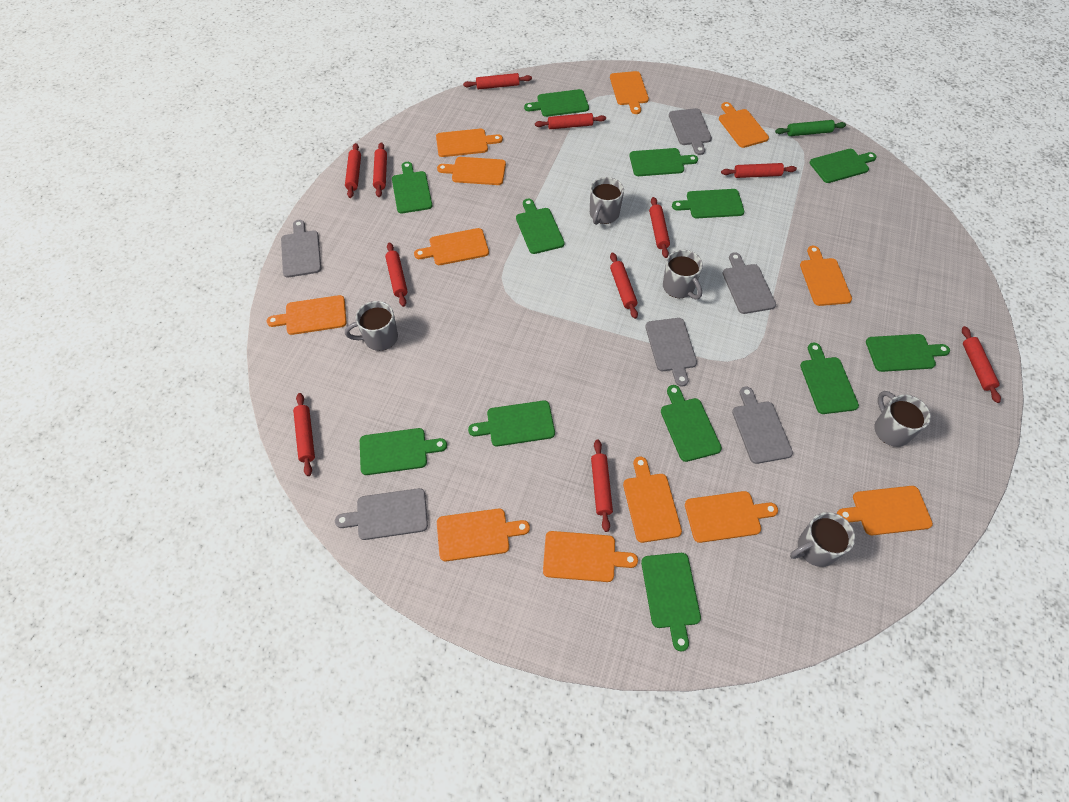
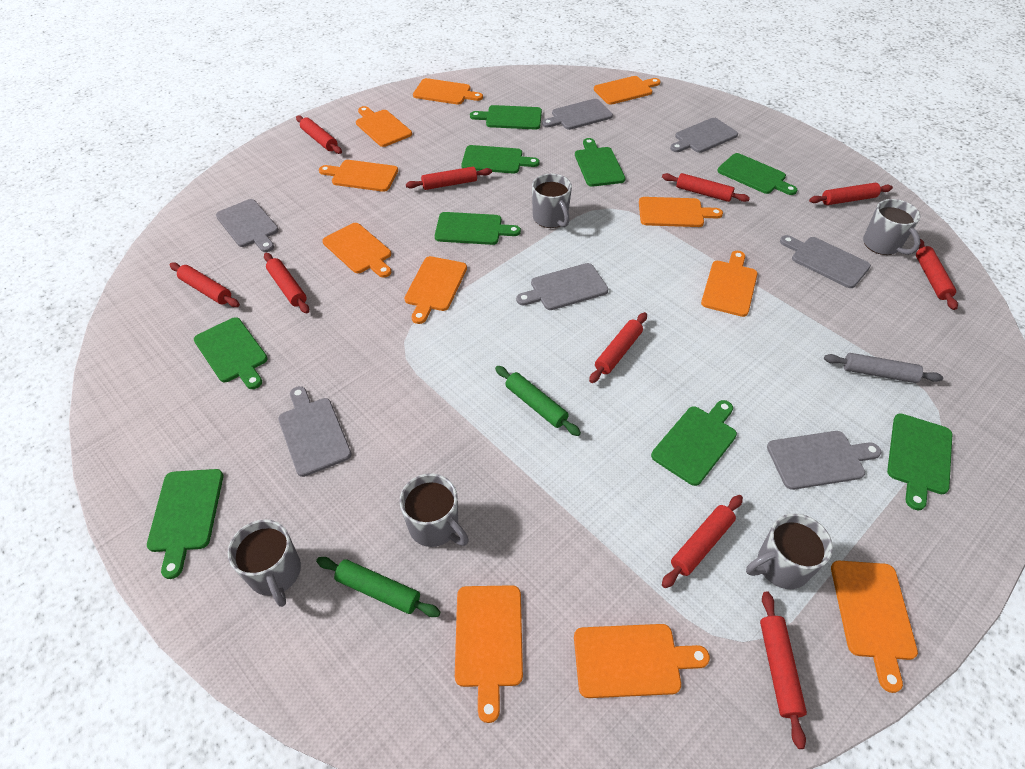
green cutting board: 12 -> 9
green rolling pin: 1 -> 2
grey cutting board: 6 -> 7
grey rolling pin: 0 -> 1
orange cutting board: 12 -> 11
red rolling pin: 11 -> 10

